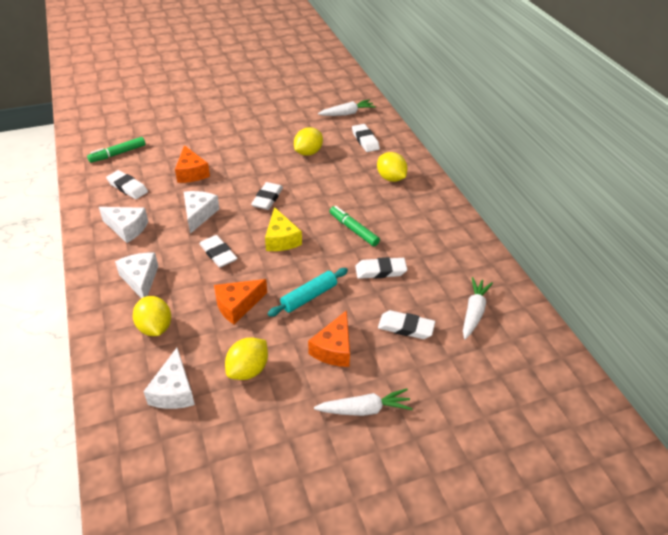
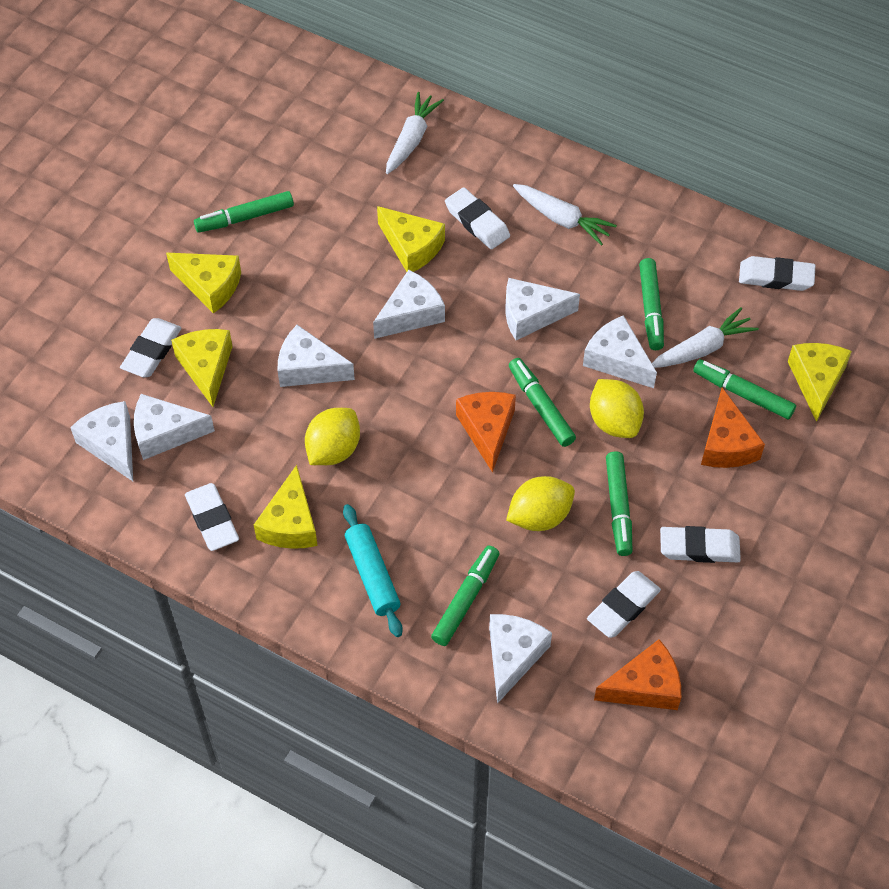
green marker: 2 -> 6
white cheese: 4 -> 7
yellow cheese: 1 -> 5
yellow lemon: 4 -> 3

